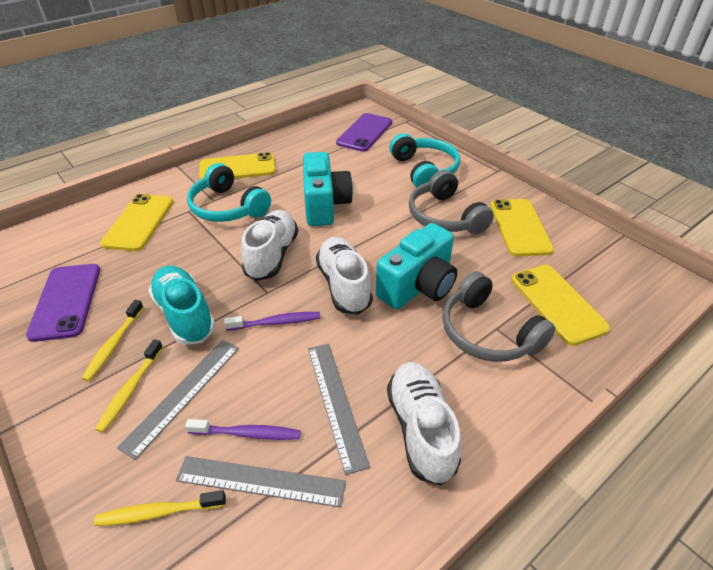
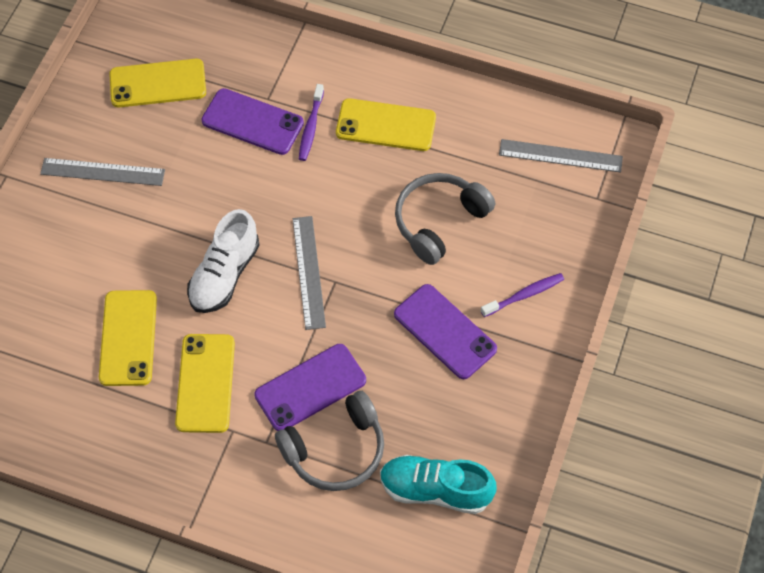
purple phone: 2 -> 3
turquoise camera: 2 -> 0
turquoise headphones: 2 -> 0
white shoe: 3 -> 1
yellow toothbrush: 3 -> 0

